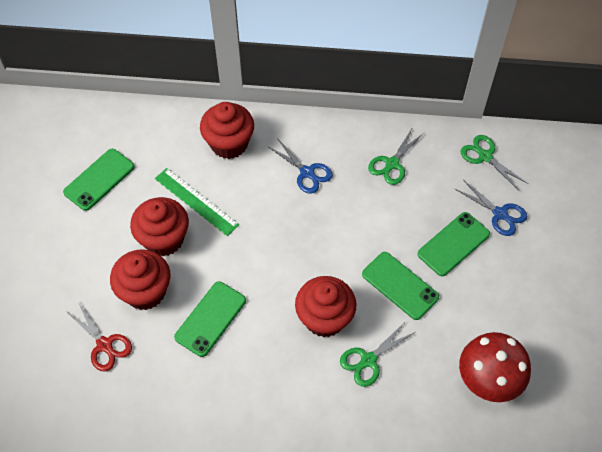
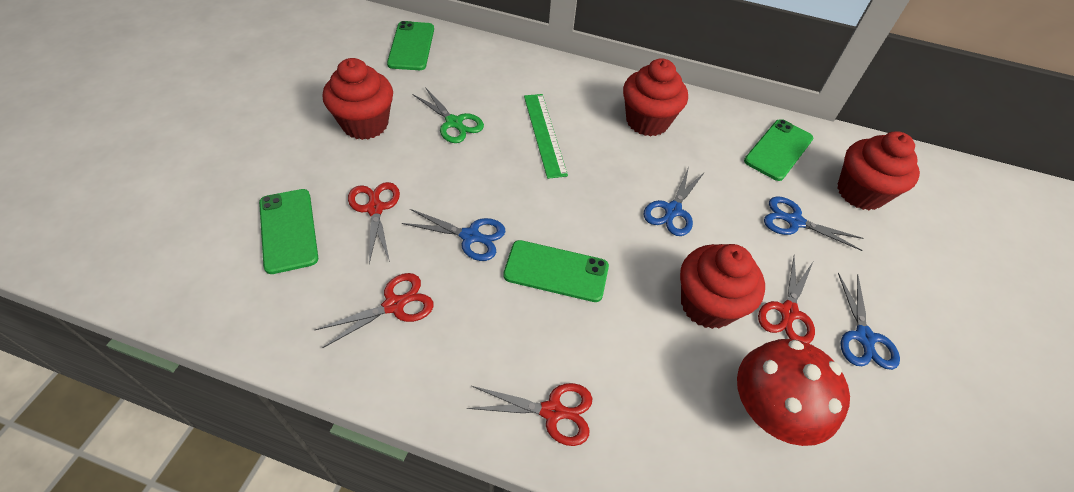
blue scissors: 2 -> 4
green scissors: 3 -> 1
red scissors: 1 -> 4

